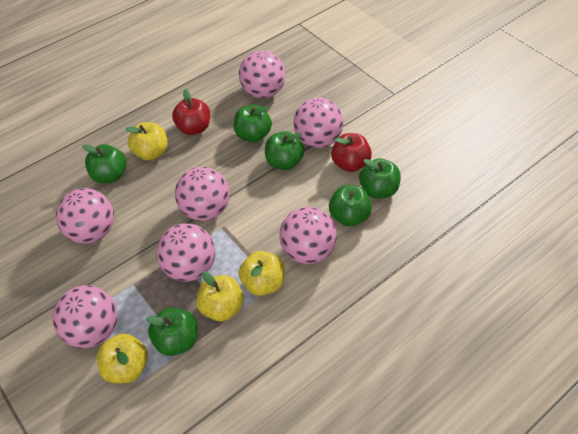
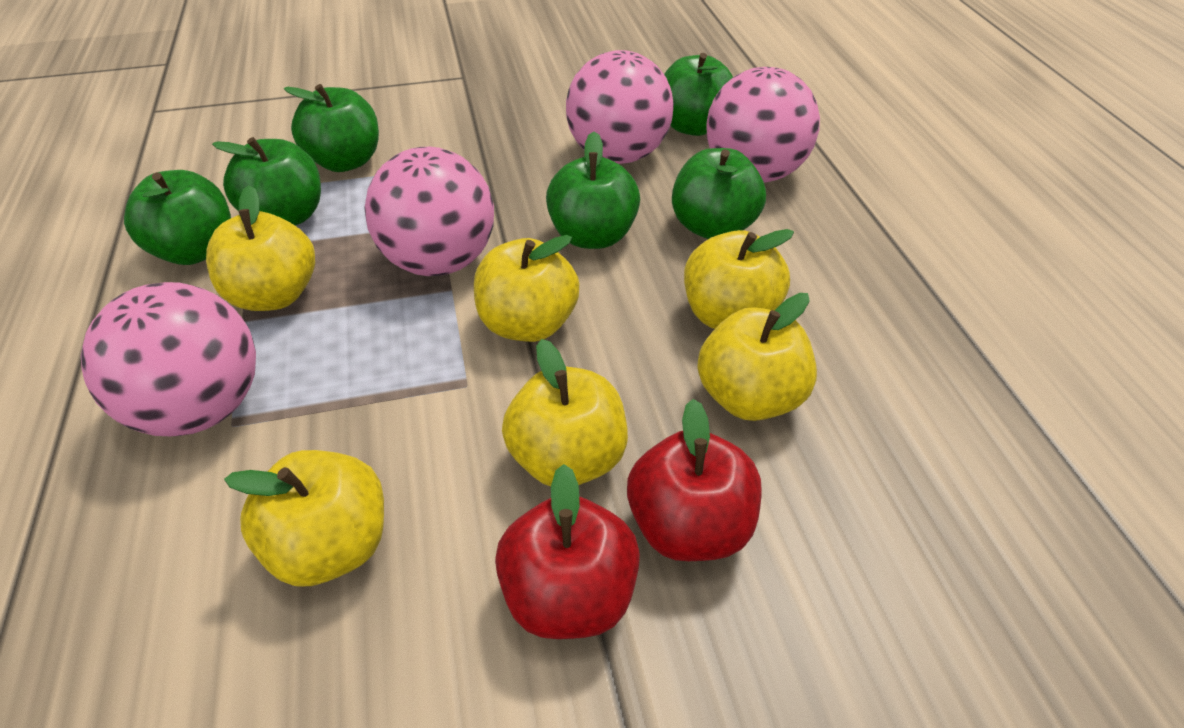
pink ball: 7 -> 4
yellow apple: 4 -> 6

